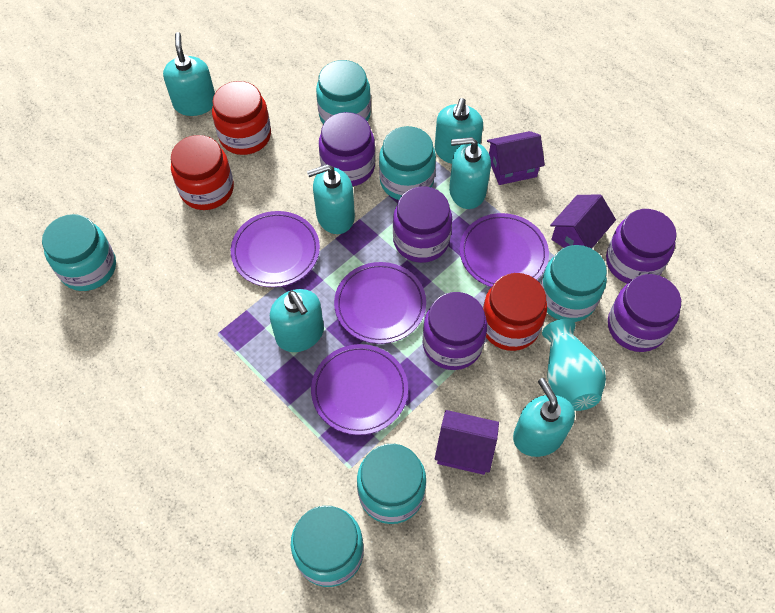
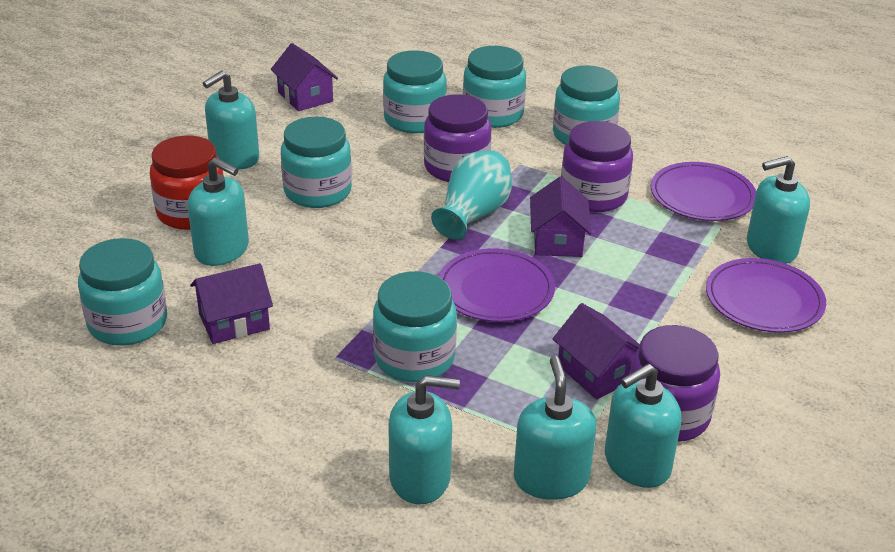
purple house: 3 -> 4
purple jar: 5 -> 3
purple plate: 4 -> 3
red jar: 3 -> 1

